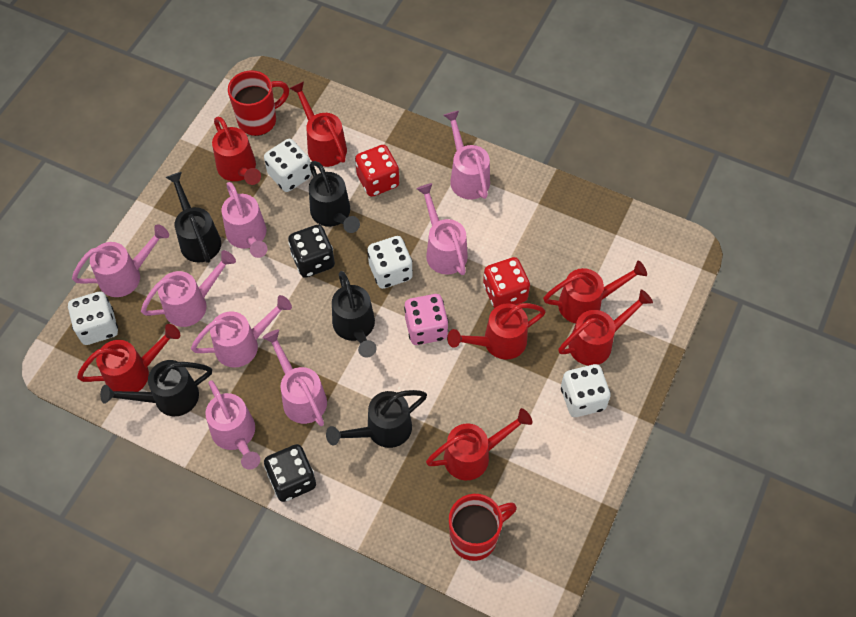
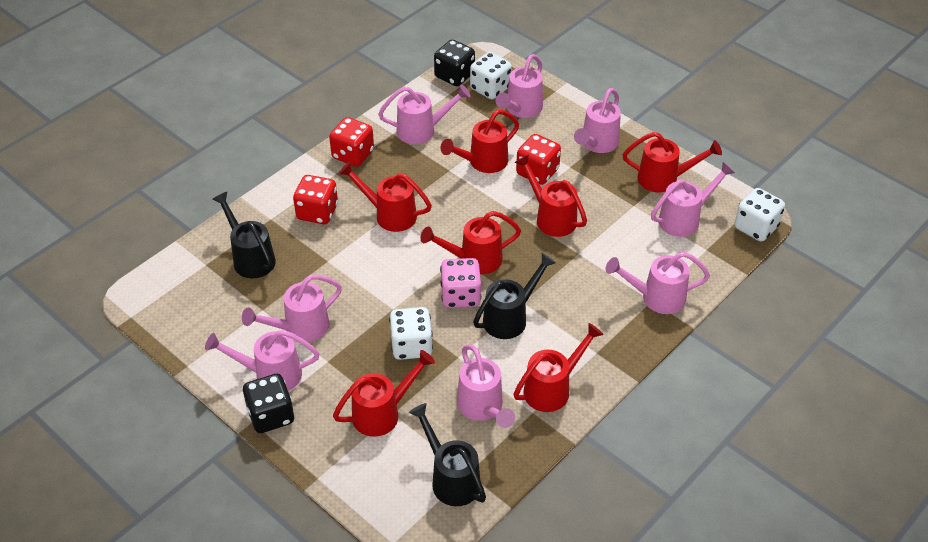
black watering can: 5 -> 3
red dice: 2 -> 3
red mug: 2 -> 0
white dice: 4 -> 3

